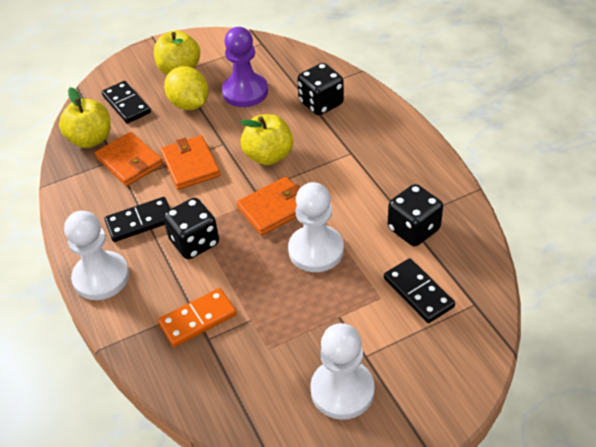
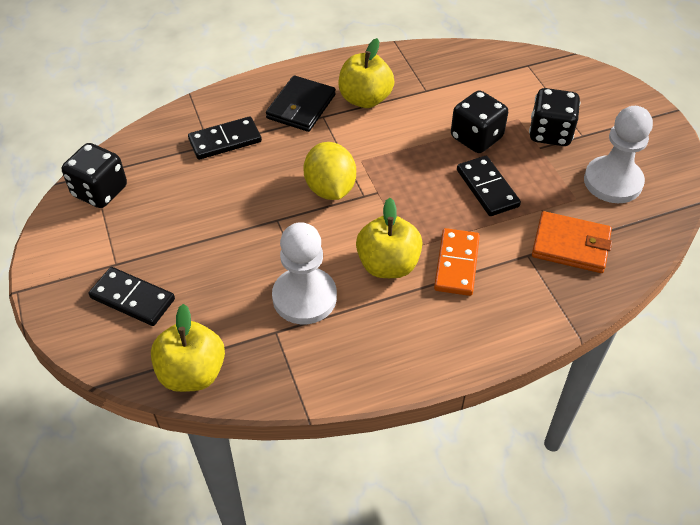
black wallet: 0 -> 1
orange wallet: 3 -> 1
purple pawn: 1 -> 0
white pawn: 3 -> 2

